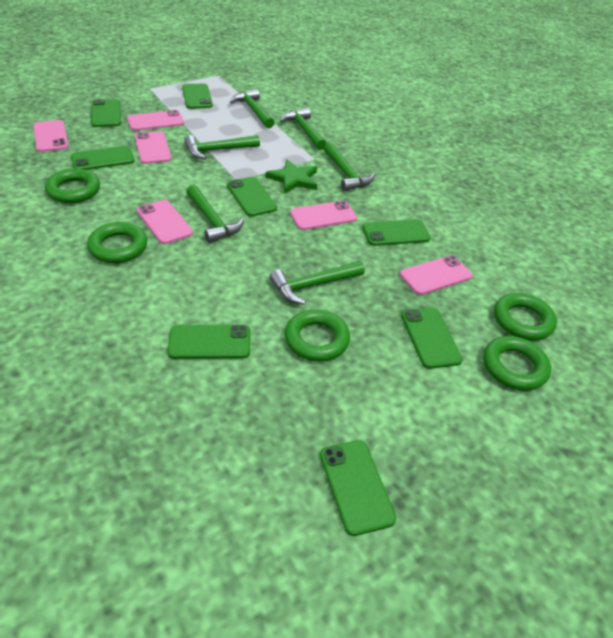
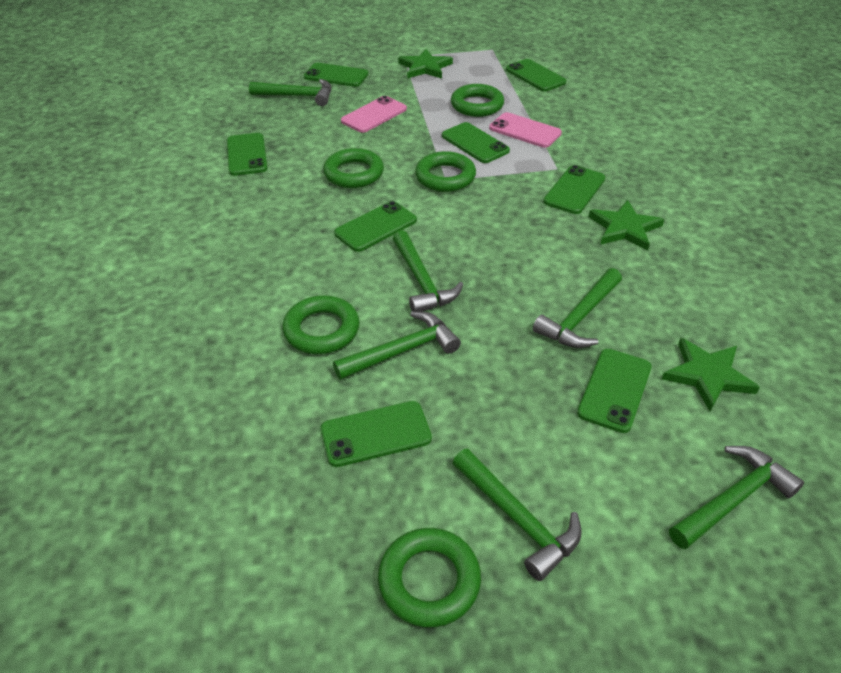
green star: 1 -> 3
pink phone: 6 -> 2

